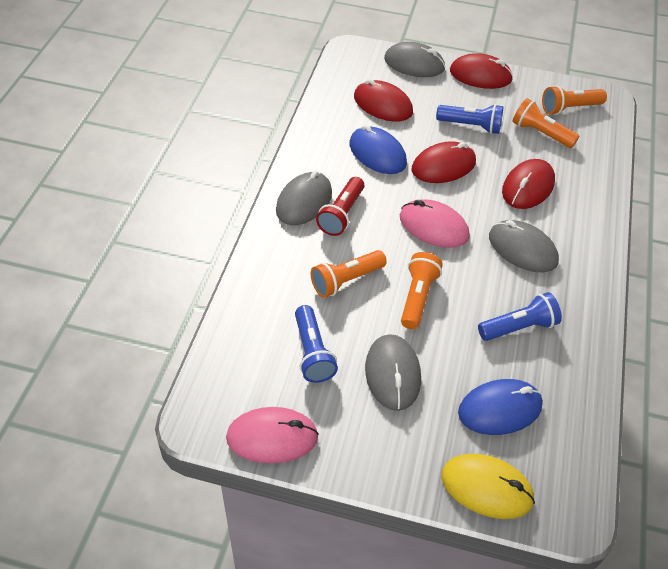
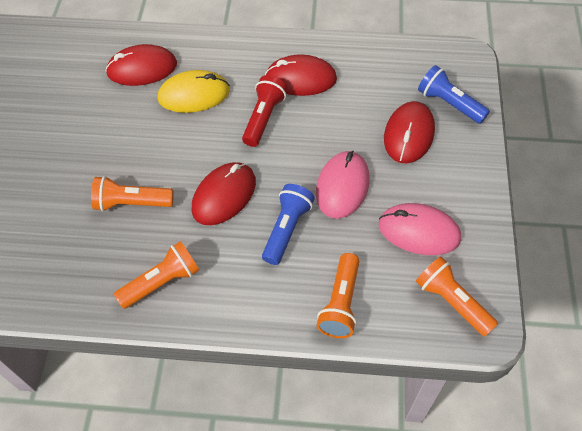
blue flashlight: 3 -> 2
blue mouse: 2 -> 0
grey mouse: 4 -> 0

